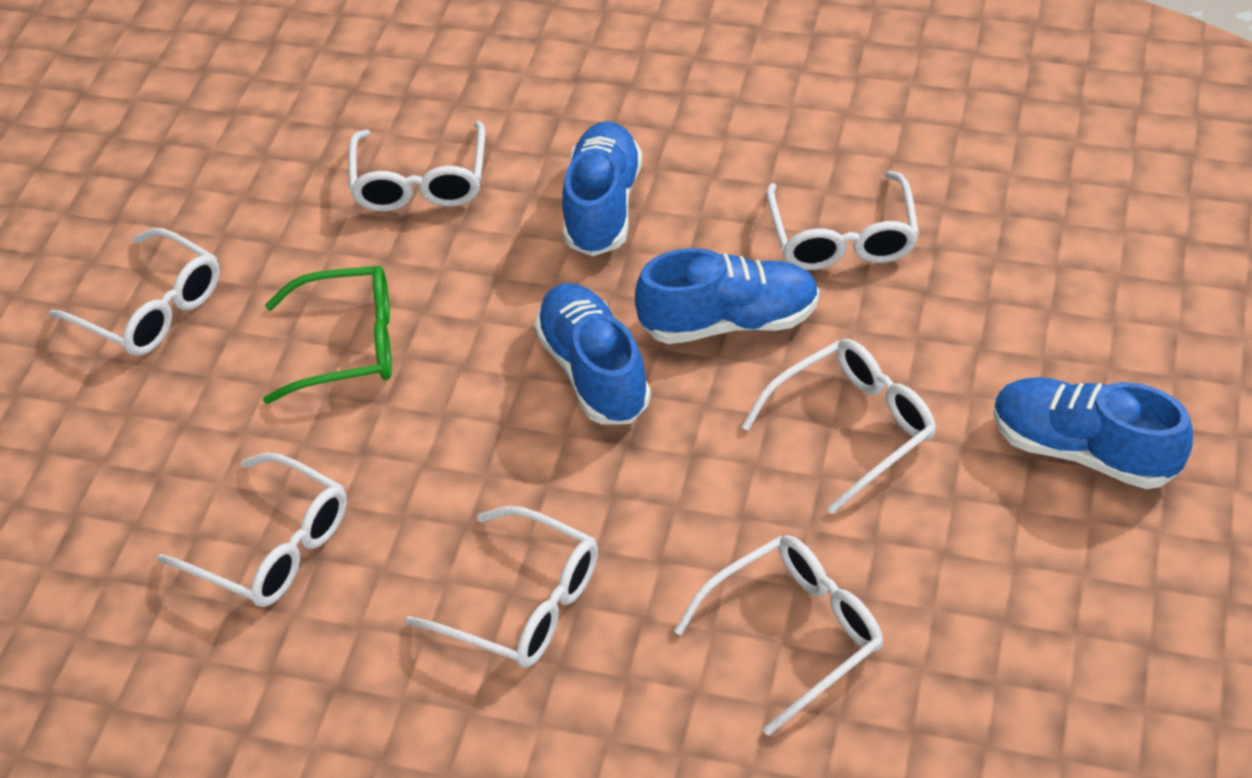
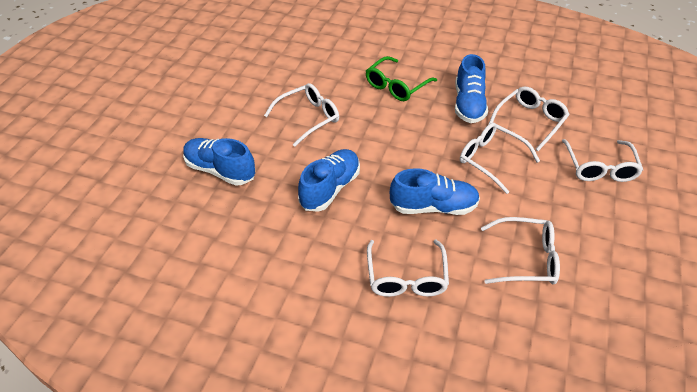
white glasses: 7 -> 6

